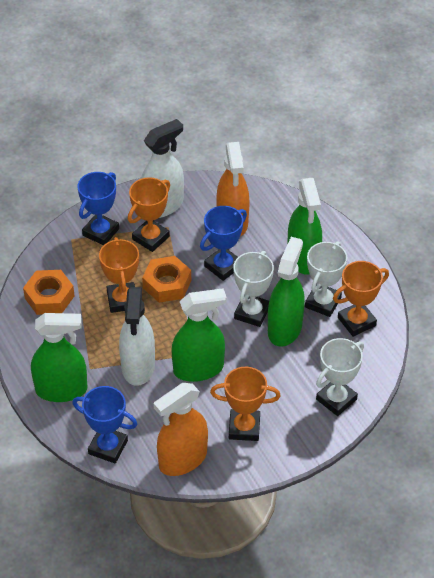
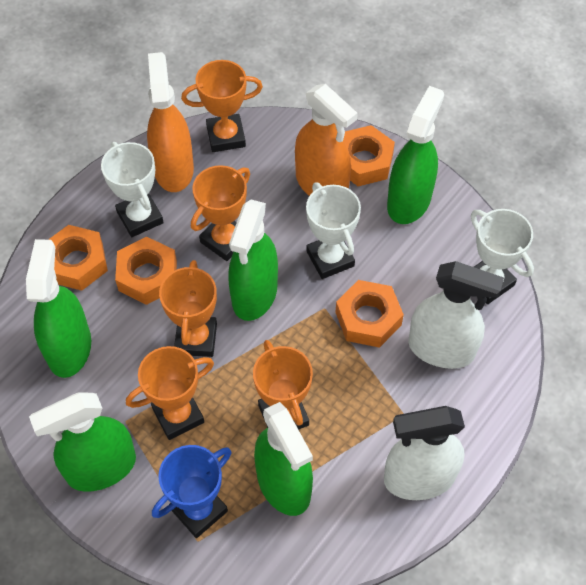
blue trophy: 3 -> 1
green spray bottle: 4 -> 5
orange nut: 2 -> 4
orange trophy: 4 -> 5

